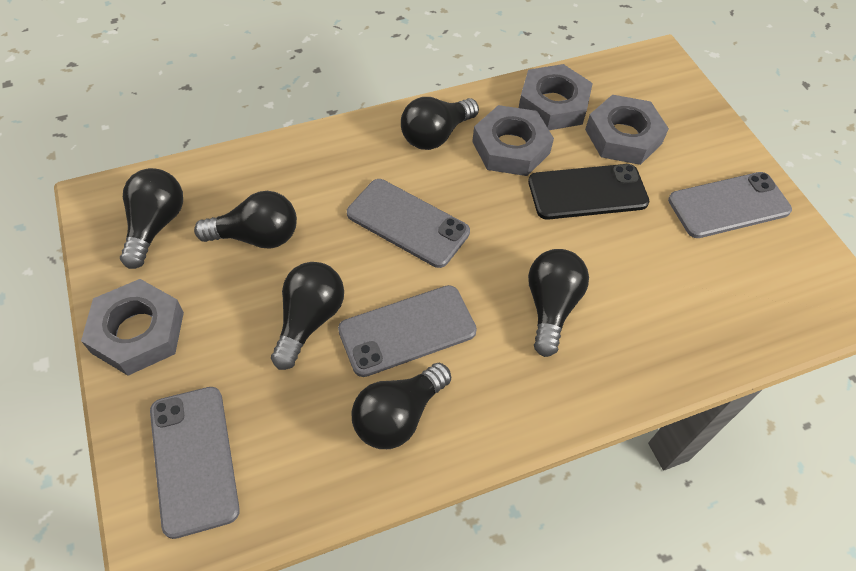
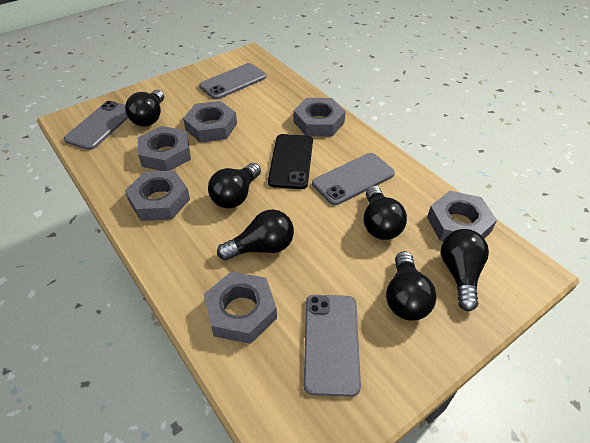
grey nut: 4 -> 6

